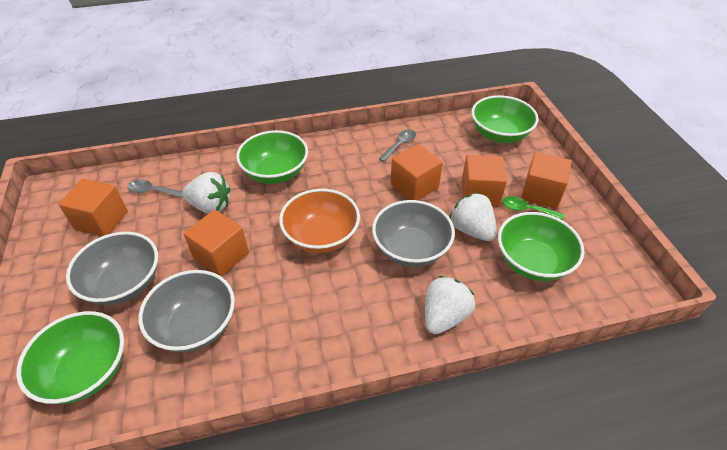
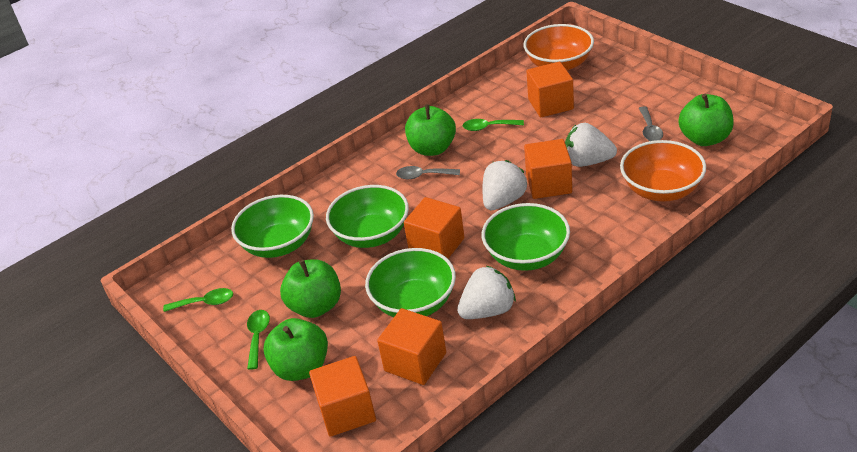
green apple: 0 -> 4
green spoon: 1 -> 3
grey bowl: 3 -> 0
orange bowl: 1 -> 2

